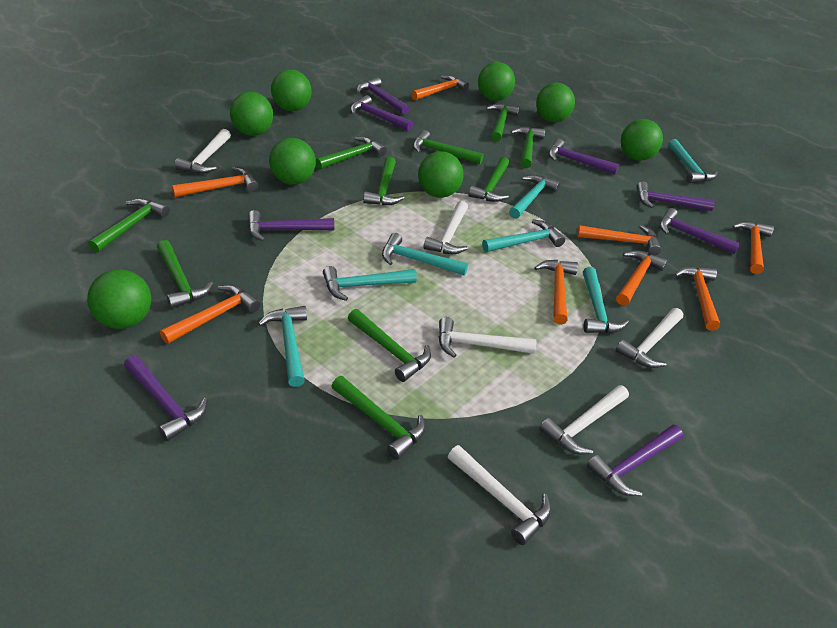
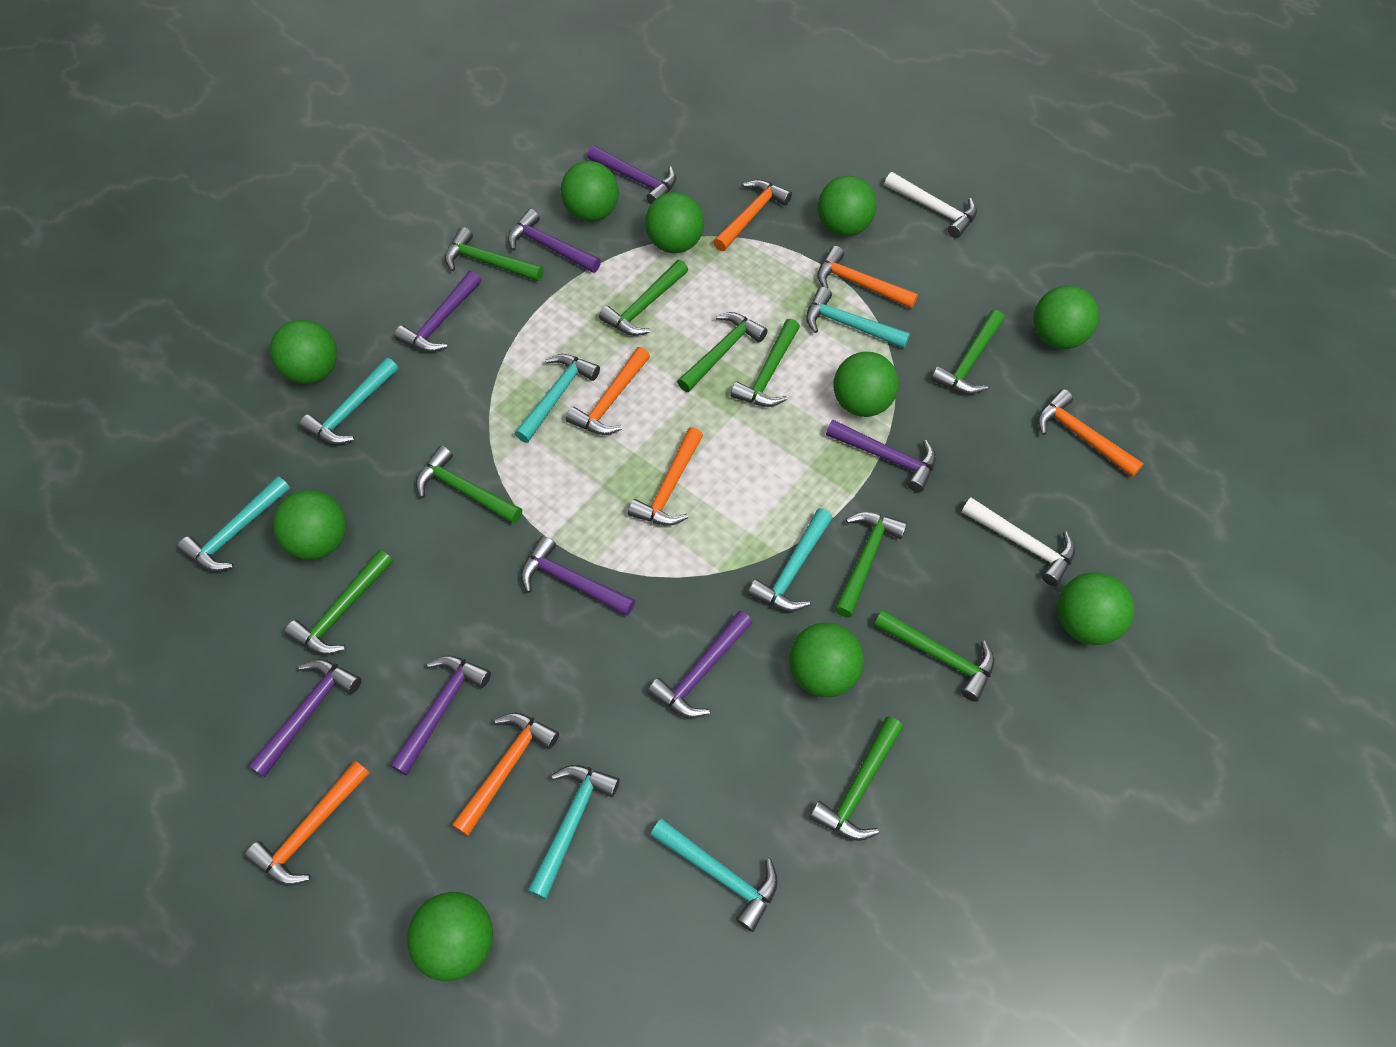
green ball: 8 -> 10
orange hammer: 8 -> 7
white hammer: 6 -> 2

